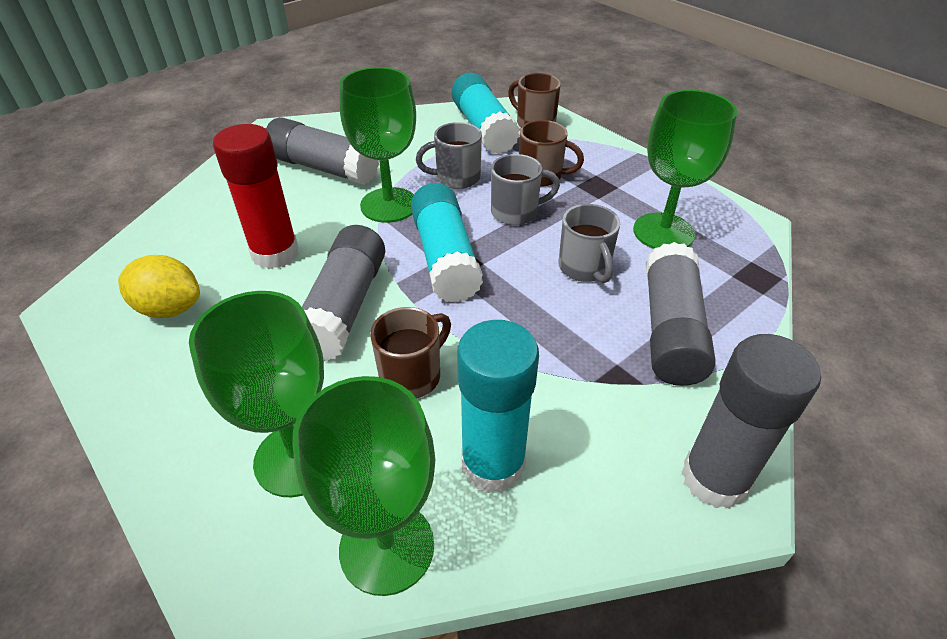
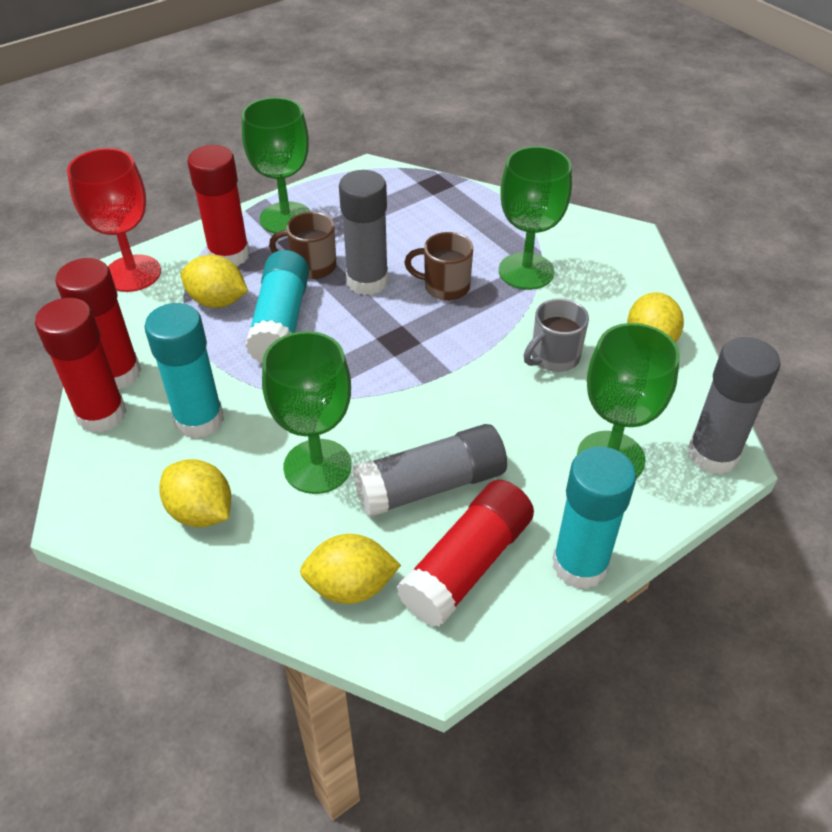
brown mug: 3 -> 2
grey glue stick: 4 -> 3
grey mug: 3 -> 1
red glue stick: 1 -> 4
red goblet: 0 -> 1
yellow lemon: 1 -> 4

